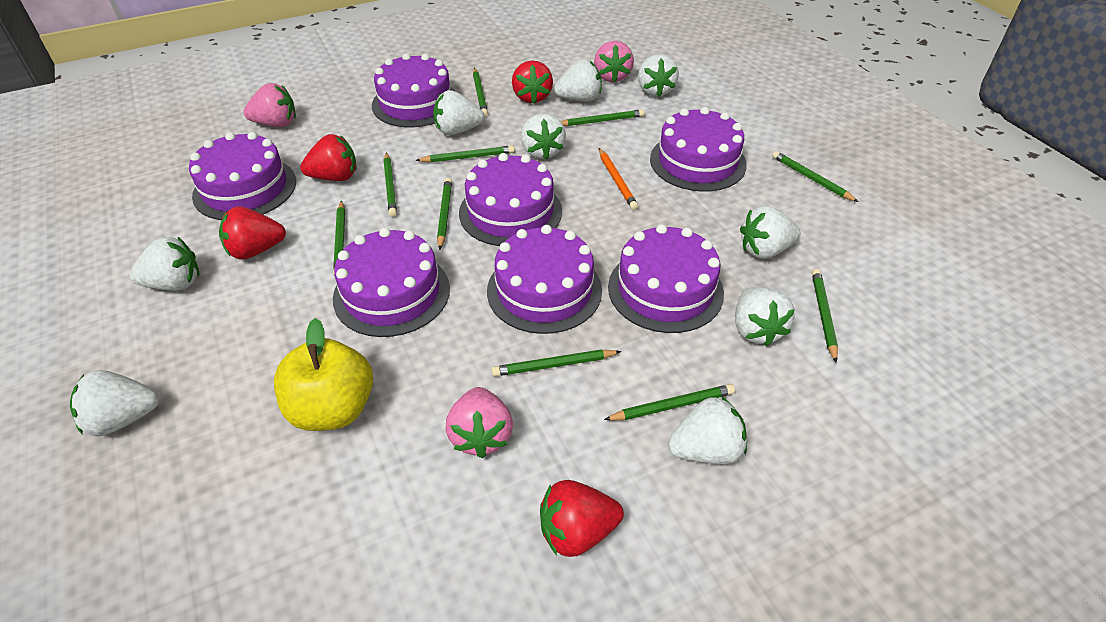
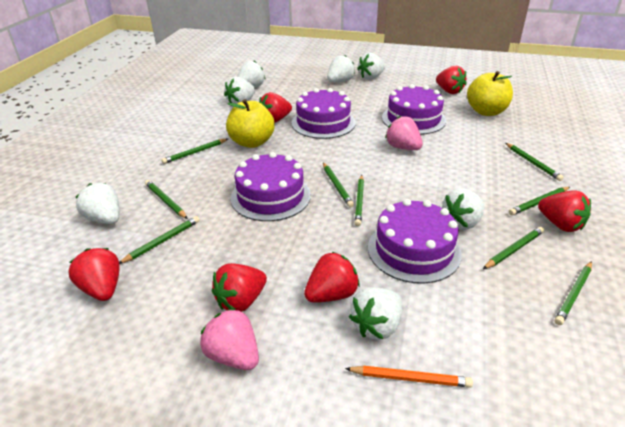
green pencil: 10 -> 9
pink strawberry: 3 -> 2
purple cake: 7 -> 4
red strawberry: 4 -> 6
white strawberry: 9 -> 7
yellow apple: 1 -> 2

